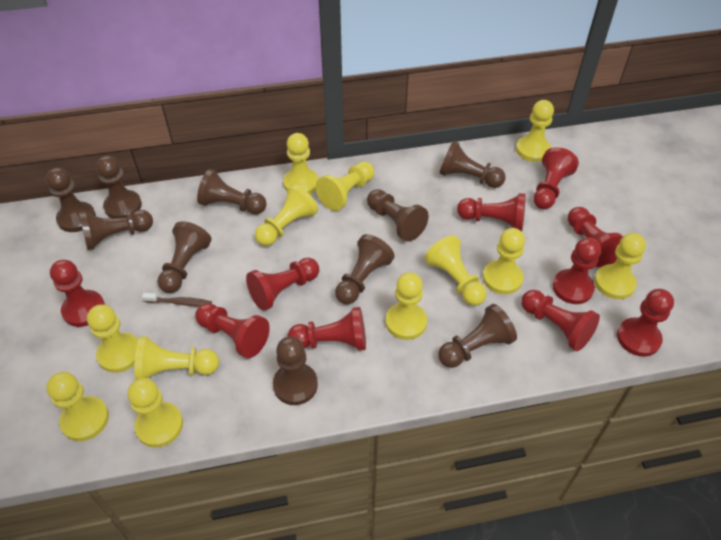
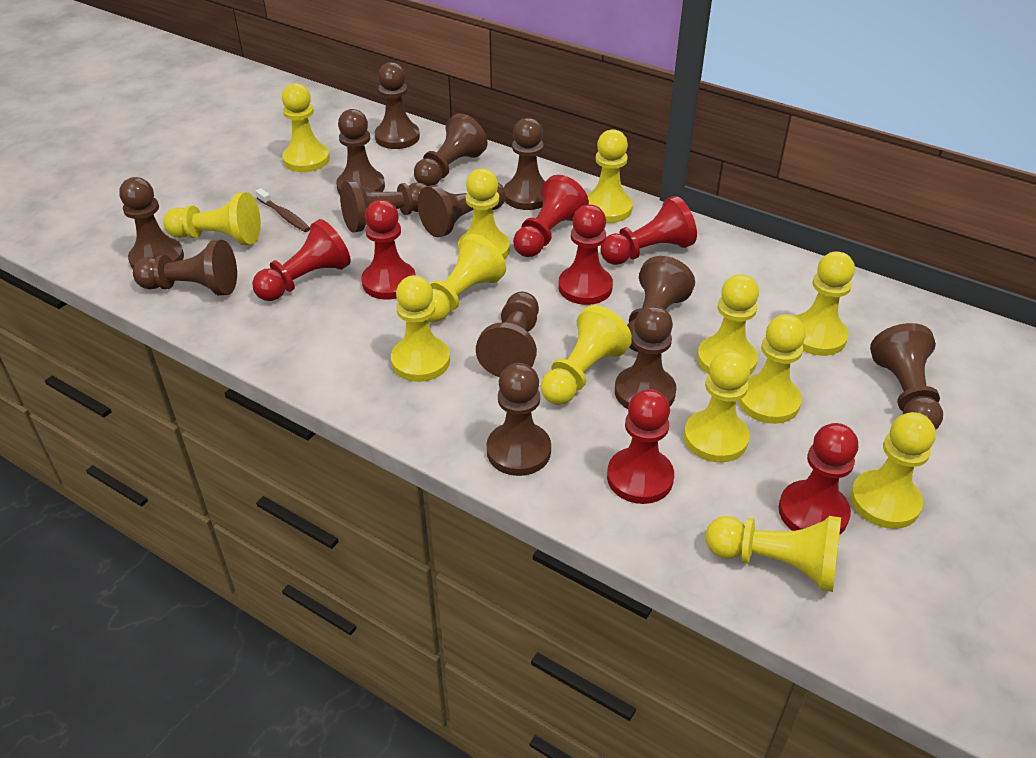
brown pawn: 10 -> 13
red pawn: 10 -> 7
yellow pawn: 12 -> 13

